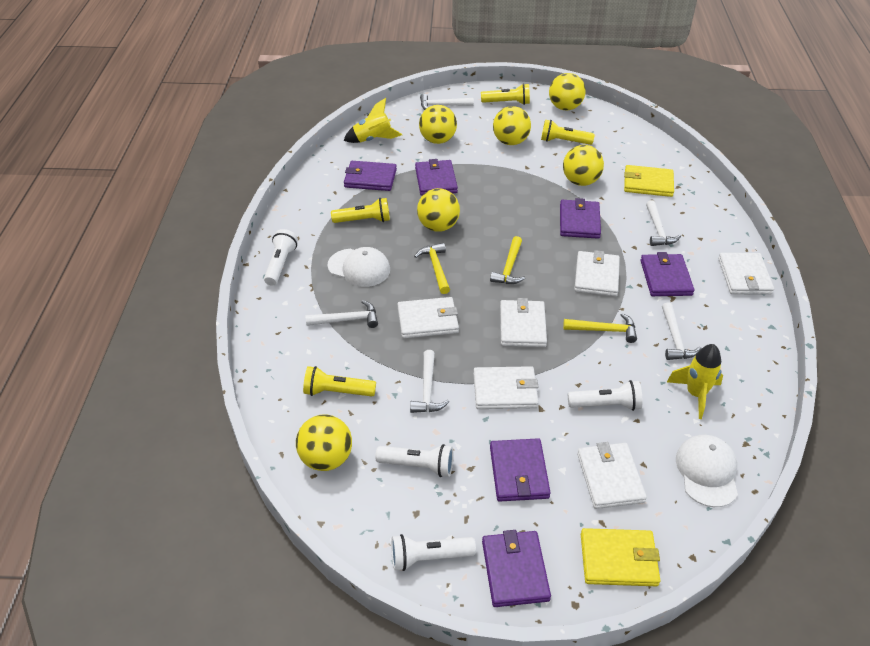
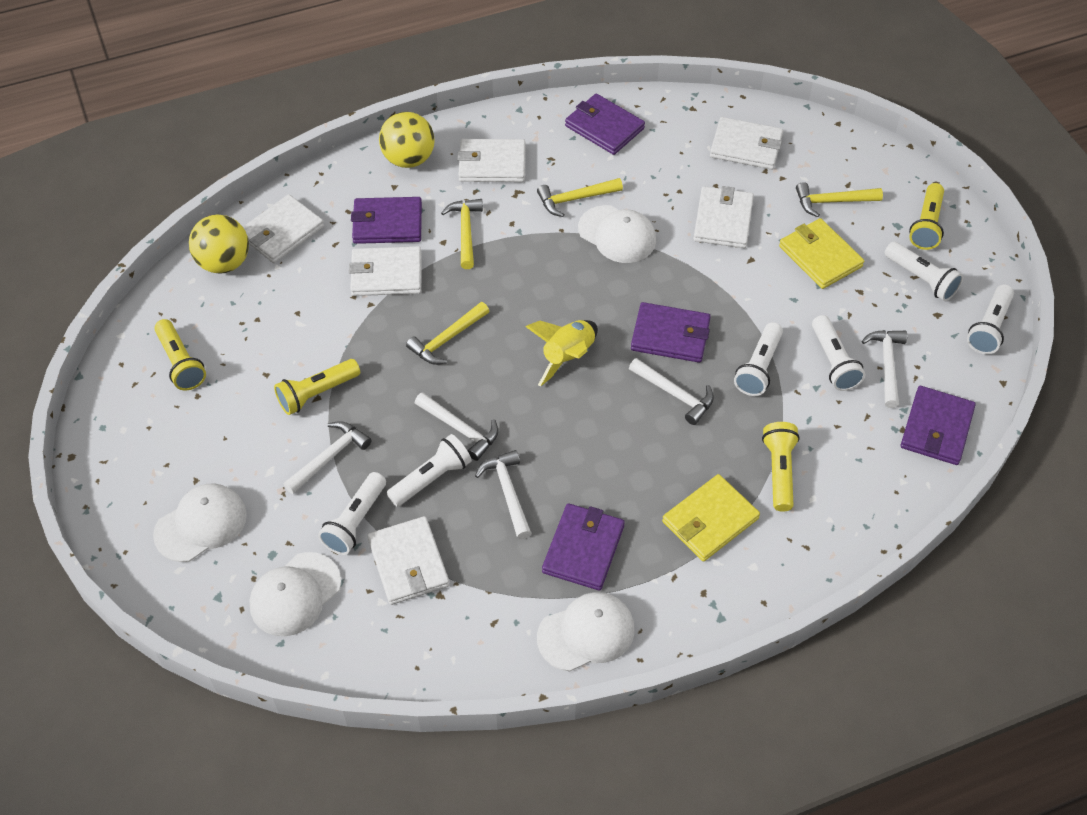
purple wallet: 6 -> 5
white cap: 2 -> 4
white flashlight: 4 -> 6
yellow ball: 6 -> 2
yellow hammer: 3 -> 4
yellow rocket: 2 -> 1

